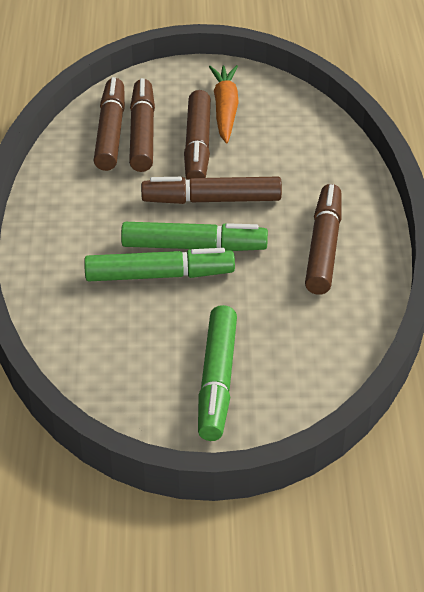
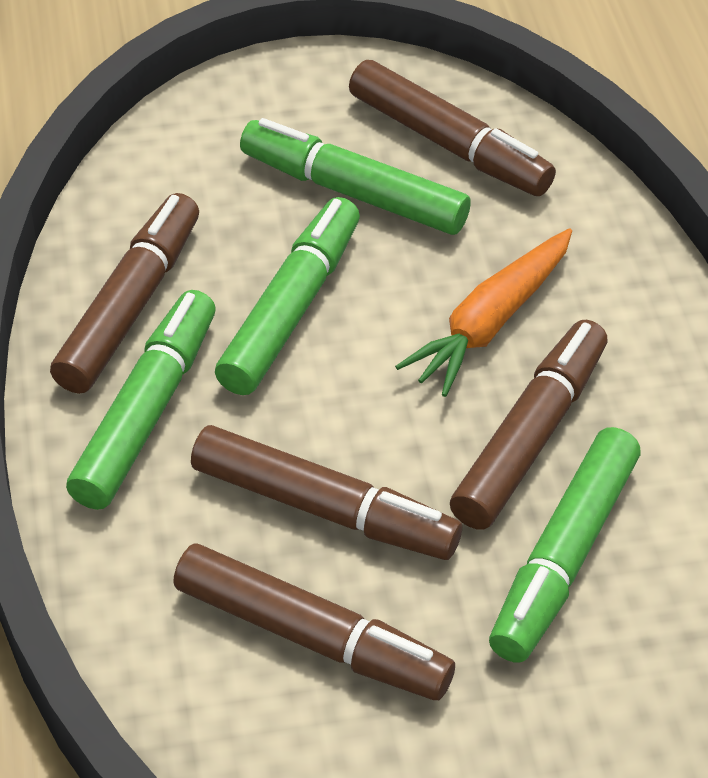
green marker: 3 -> 4

